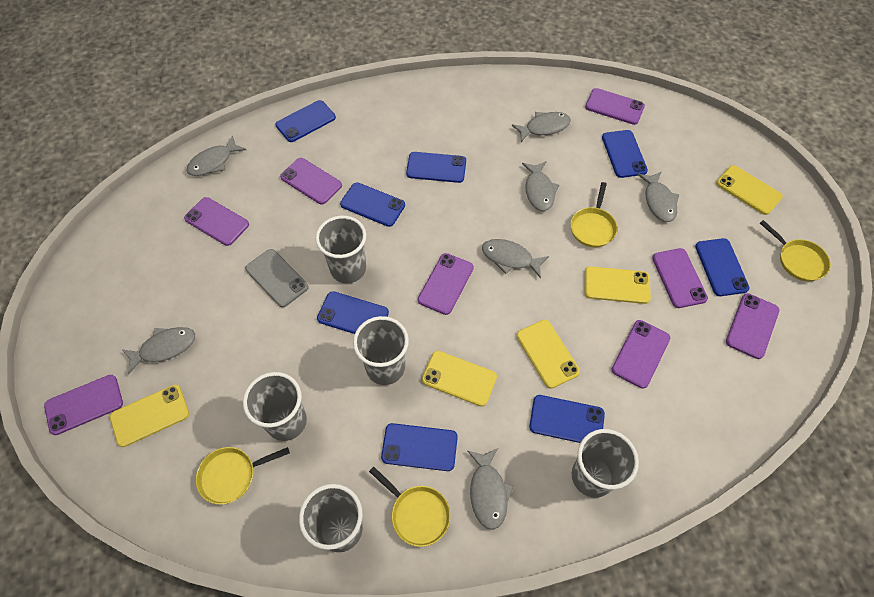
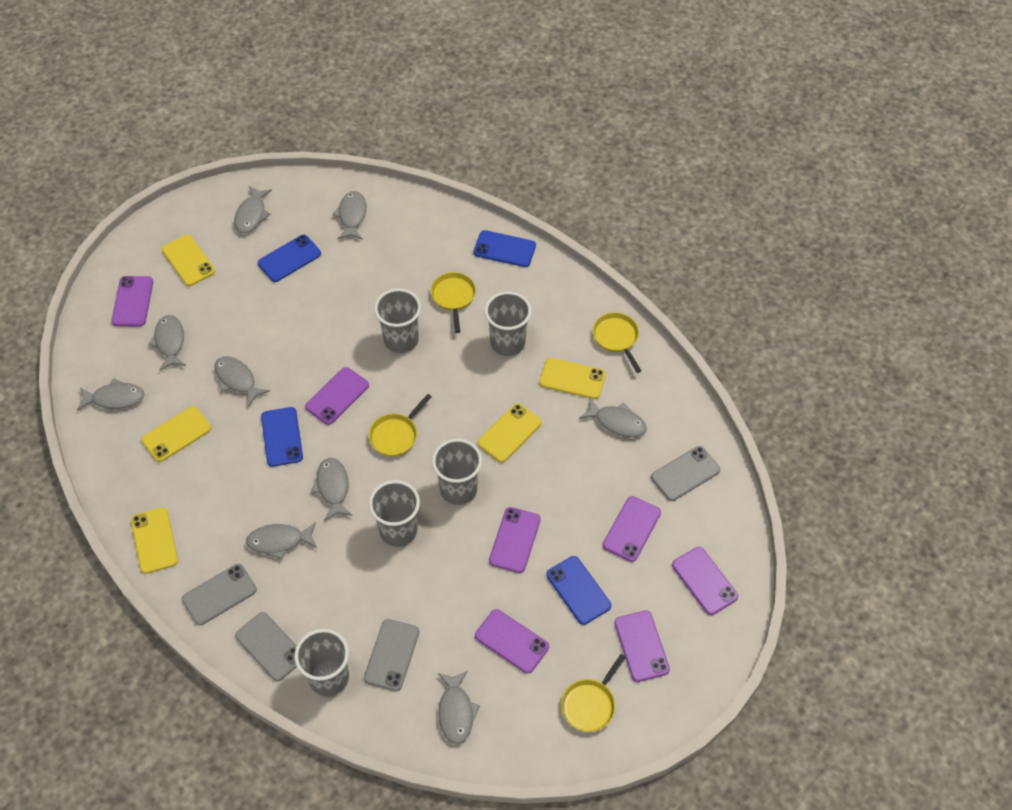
blue phone: 8 -> 4
grey fish: 7 -> 9
grey phone: 1 -> 4
purple phone: 8 -> 7

